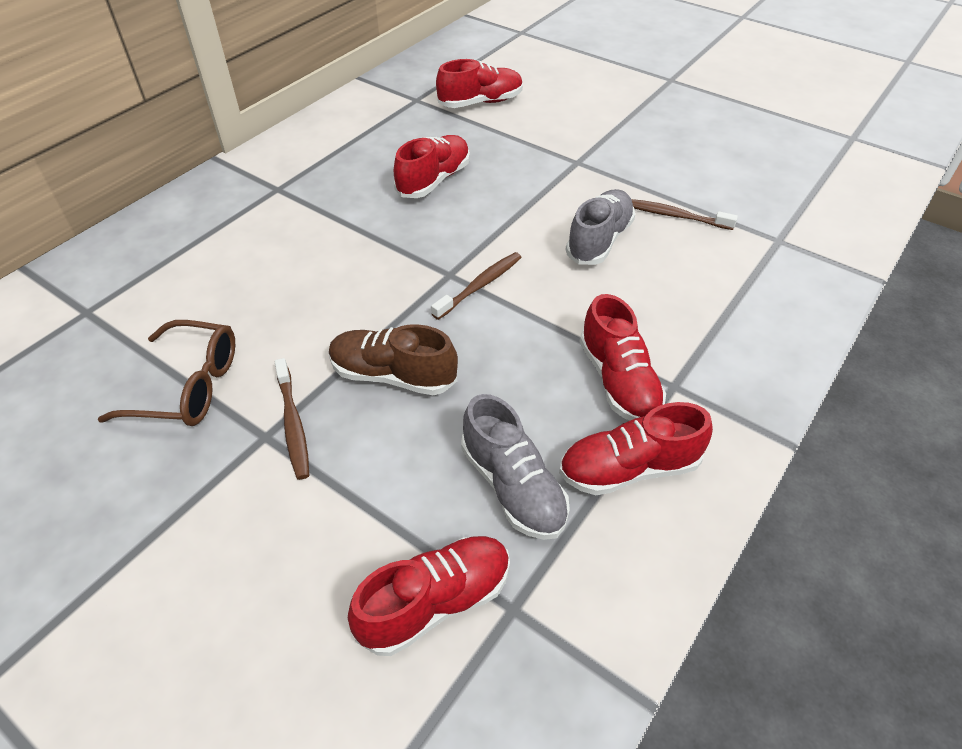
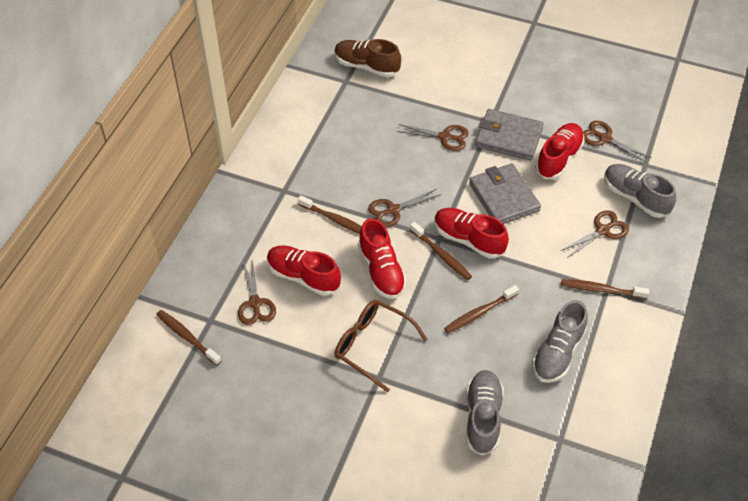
brown scissors: 0 -> 5
brown toothbrush: 3 -> 5
grey shoe: 2 -> 3
grey wallet: 0 -> 2
red shoe: 5 -> 4

